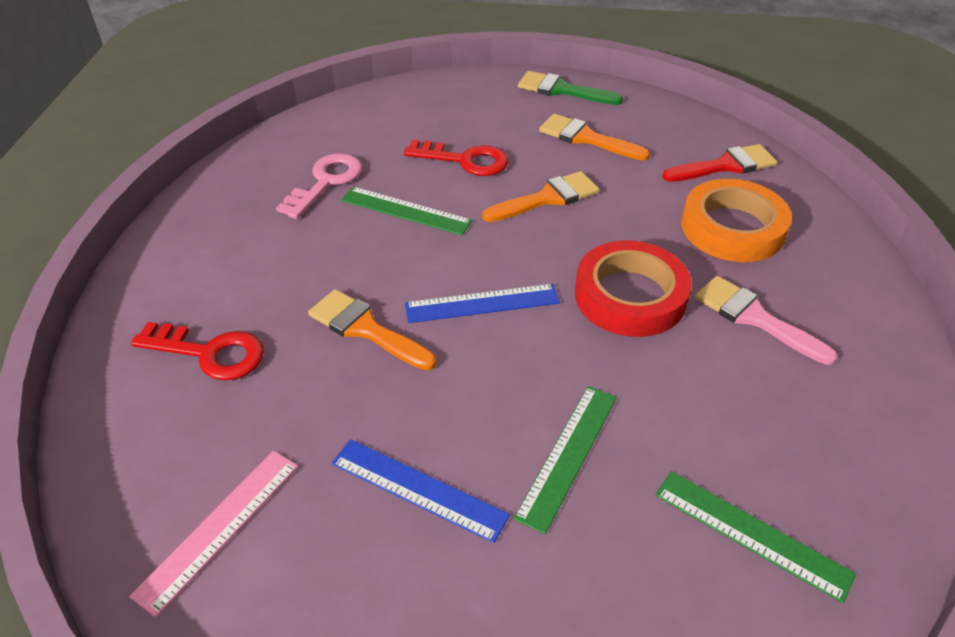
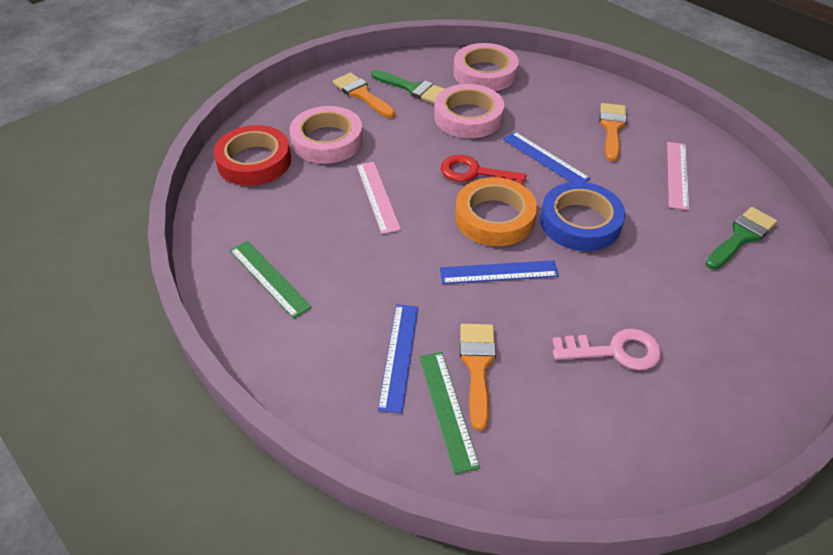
blue ruler: 2 -> 3
blue tape: 0 -> 1
green brush: 1 -> 2
green ruler: 3 -> 2
pink brush: 1 -> 0
pink ruler: 1 -> 2
pink tape: 0 -> 3
red brush: 1 -> 0
red key: 2 -> 1

